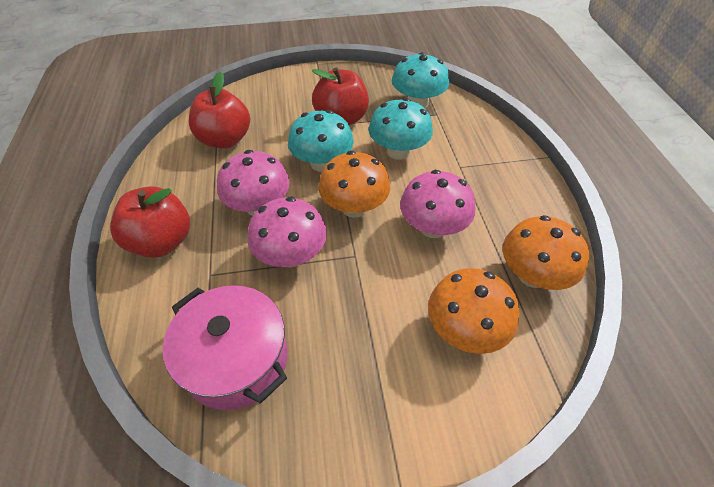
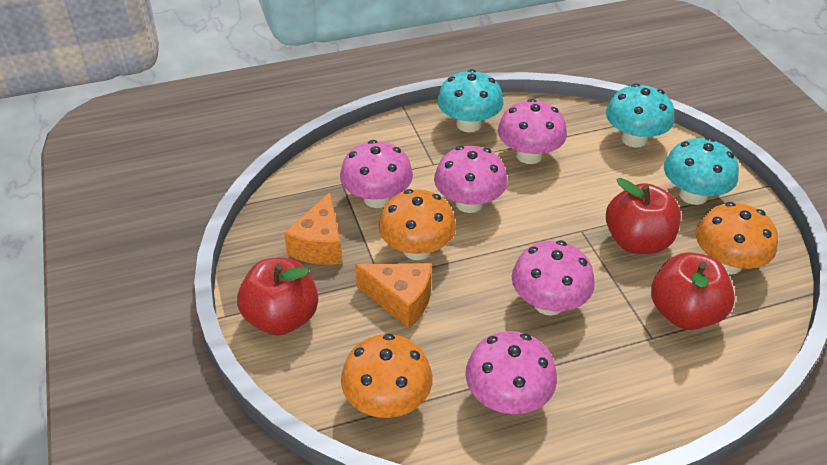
orange cheese: 0 -> 2
pink mushroom: 3 -> 5
pink pot: 1 -> 0

